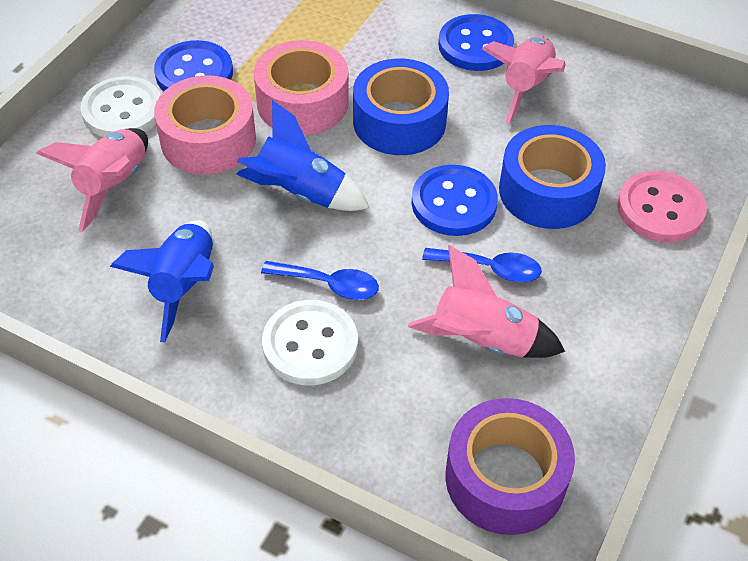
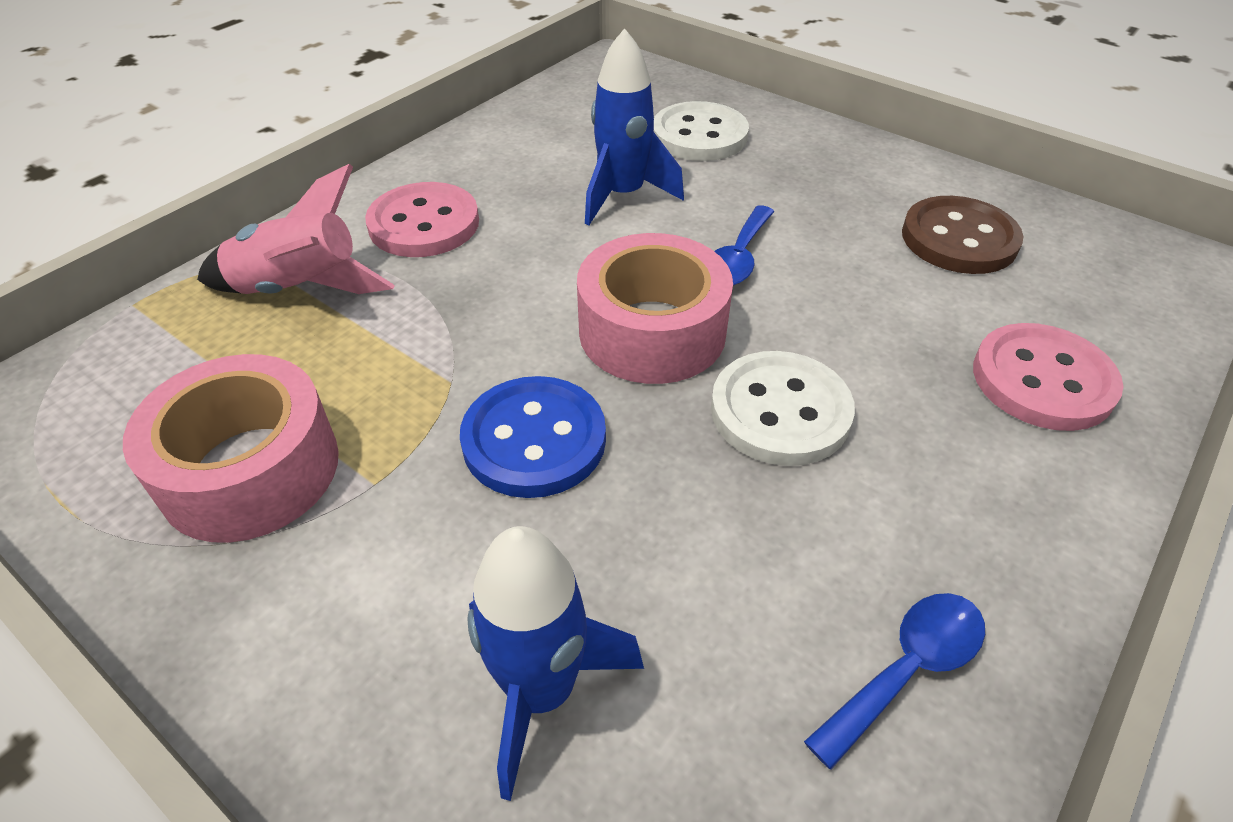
blue button: 3 -> 1
blue tape: 2 -> 0
brown button: 0 -> 1
pink button: 1 -> 2
pink rocket: 3 -> 1
purple tape: 1 -> 0

